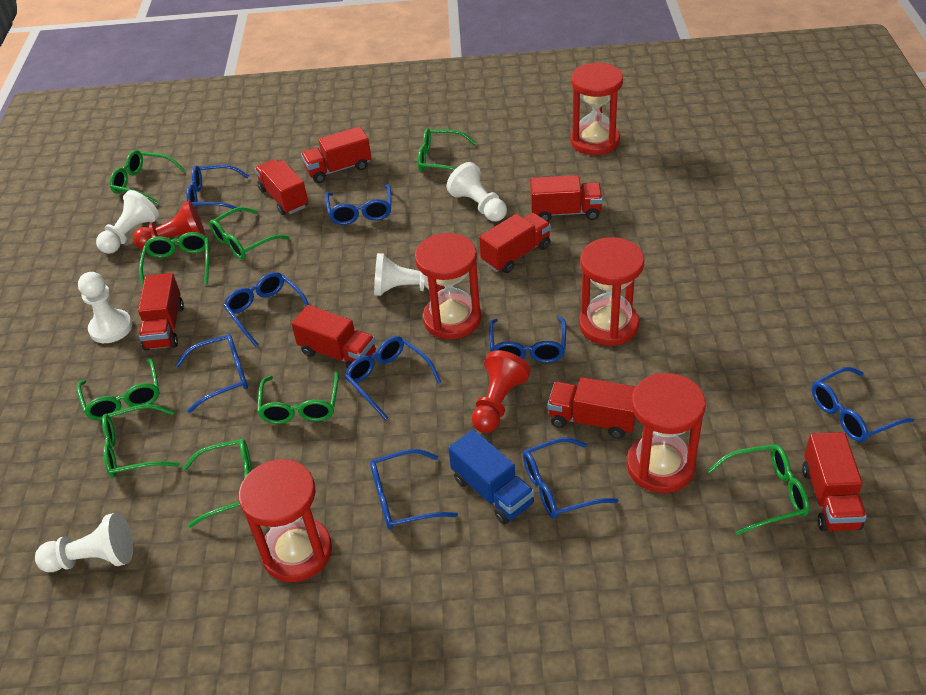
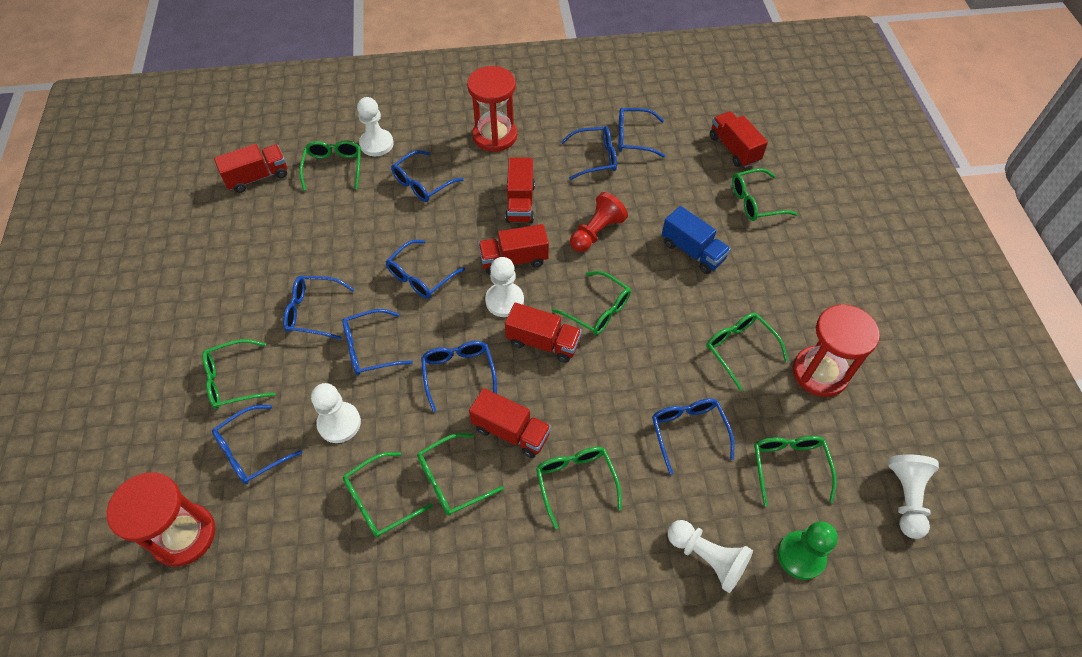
green pawn: 0 -> 1
red hourglass: 5 -> 3
red pawn: 2 -> 1
red truck: 8 -> 6

